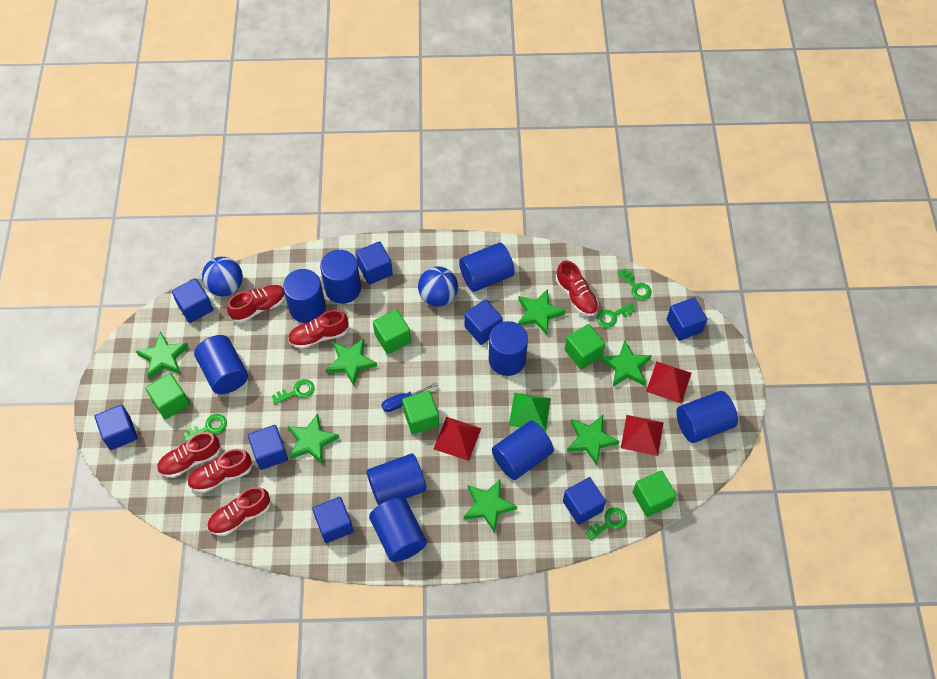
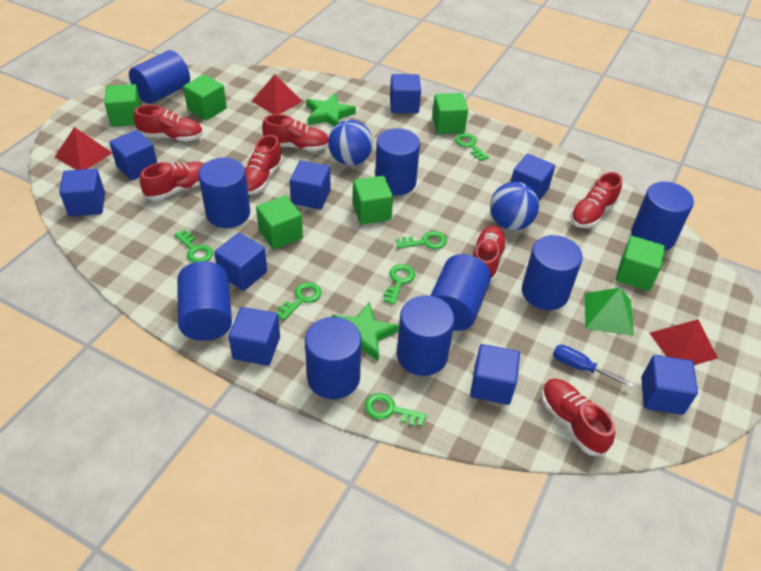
blue cube: 8 -> 9
green cube: 5 -> 6
green key: 5 -> 6
green star: 7 -> 2
red shoe: 6 -> 7

